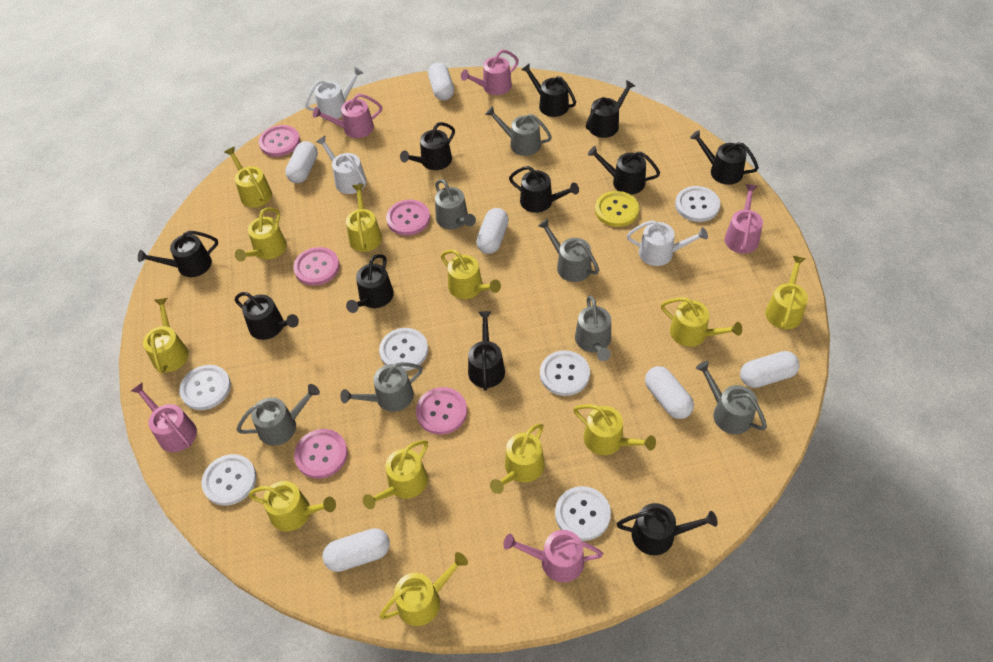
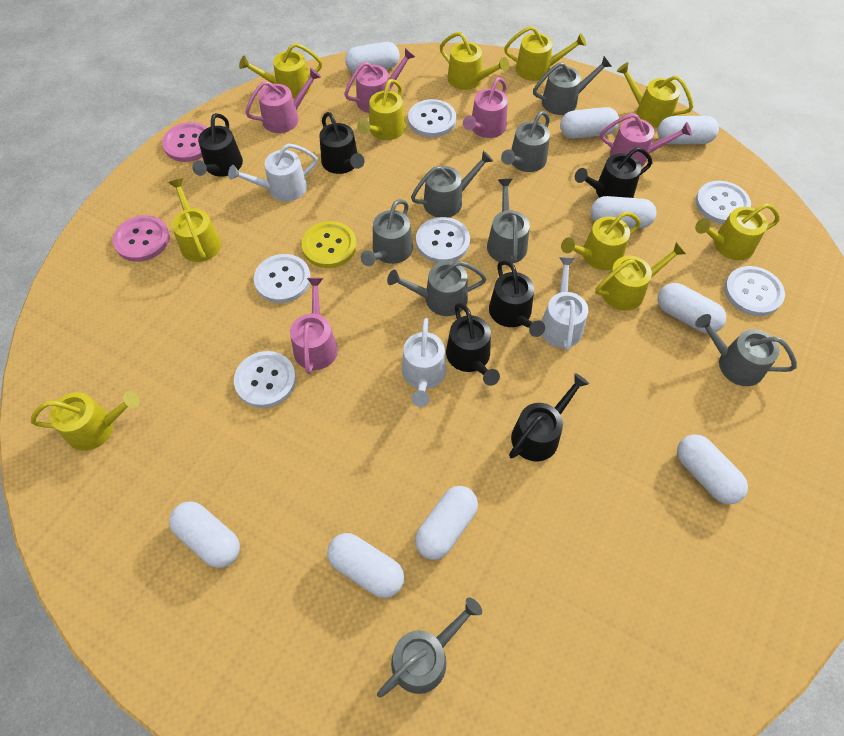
black watering can: 11 -> 6
grey watering can: 7 -> 8
pink button: 5 -> 2
white capsule: 6 -> 9
yellow watering can: 12 -> 10

